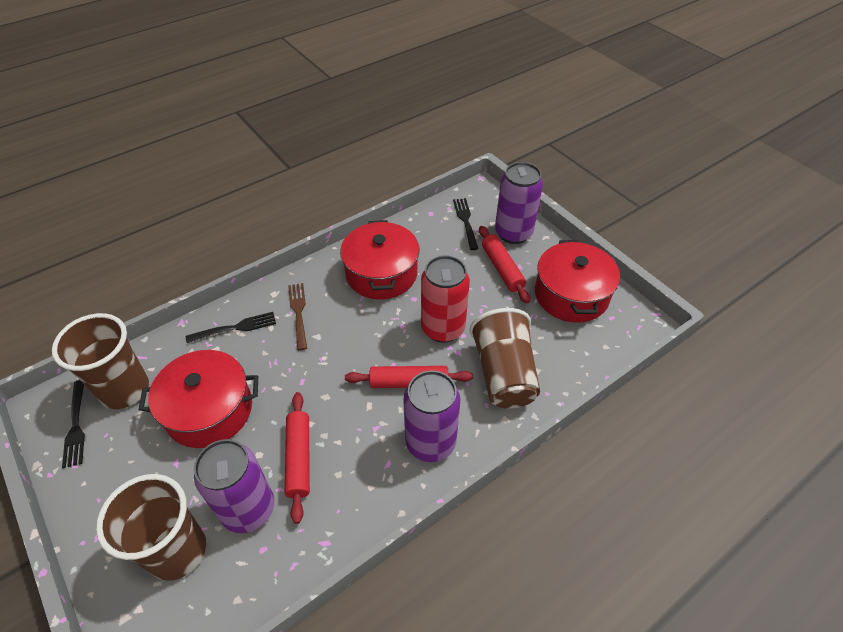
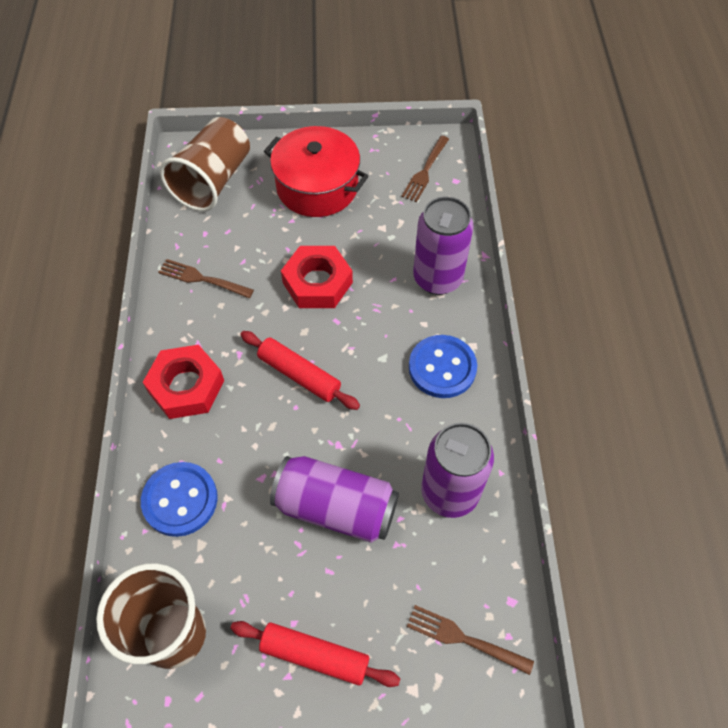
black fork: 3 -> 0
blue button: 0 -> 2
brown cup: 3 -> 2
brown fork: 1 -> 3
red can: 1 -> 0
red nut: 0 -> 2
red pot: 3 -> 1
red rolling pin: 3 -> 2

